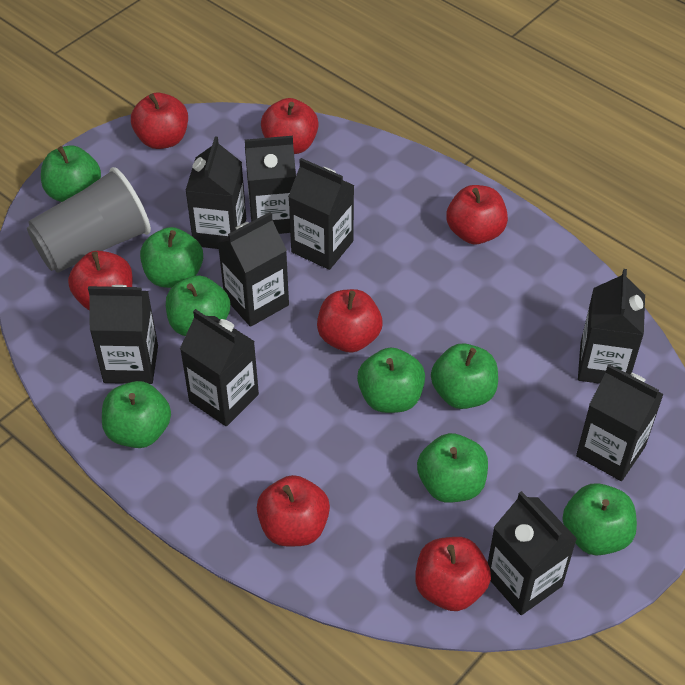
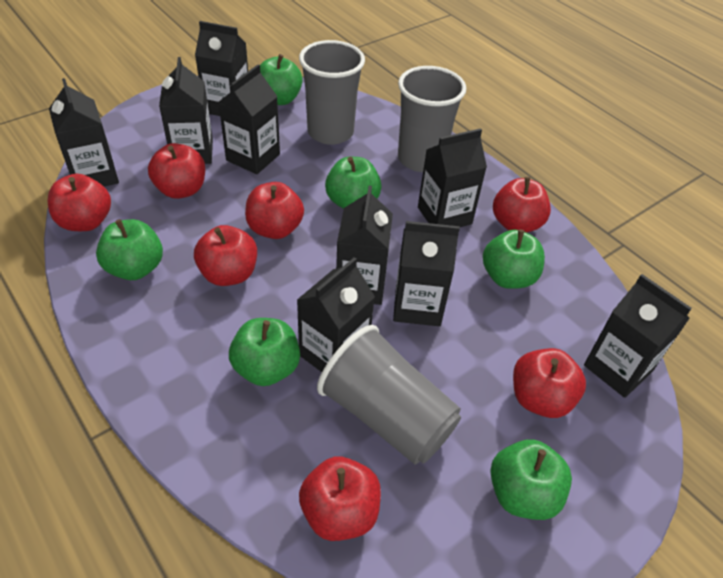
green apple: 8 -> 6
grey cup: 1 -> 3

